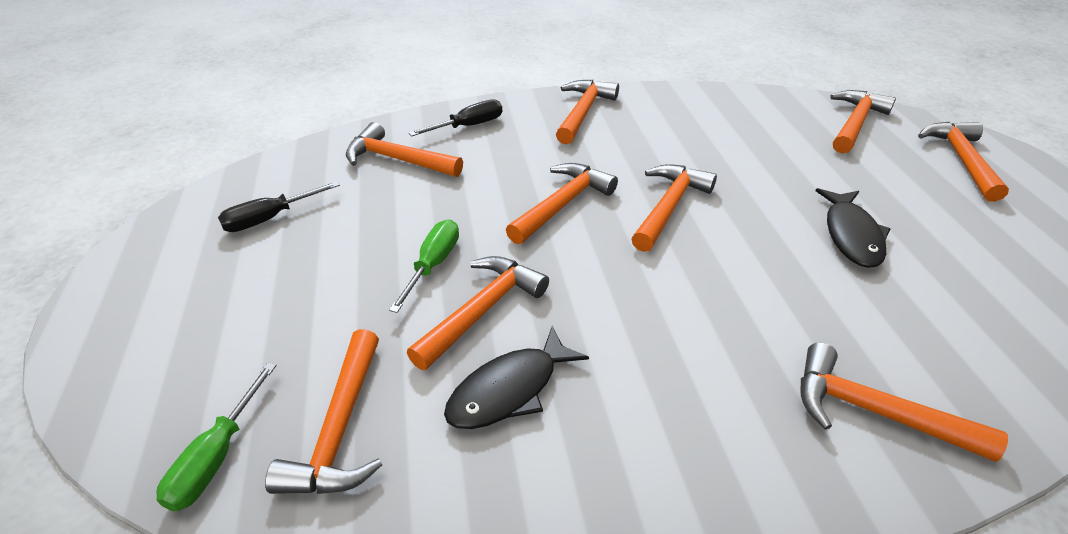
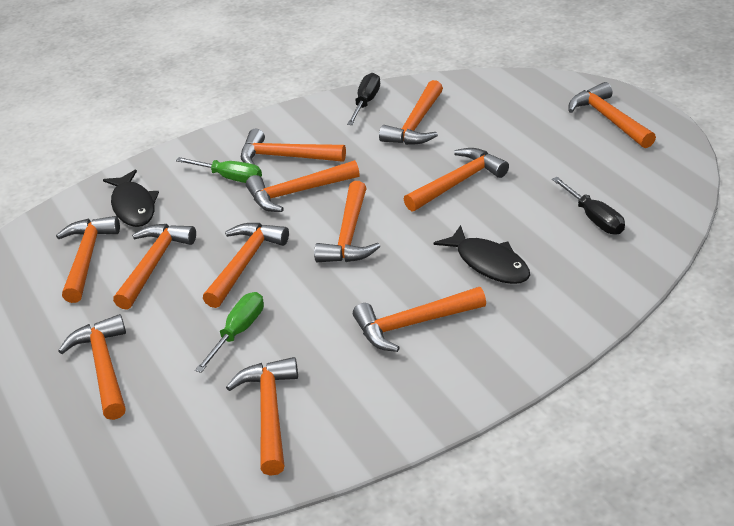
orange hammer: 9 -> 12

